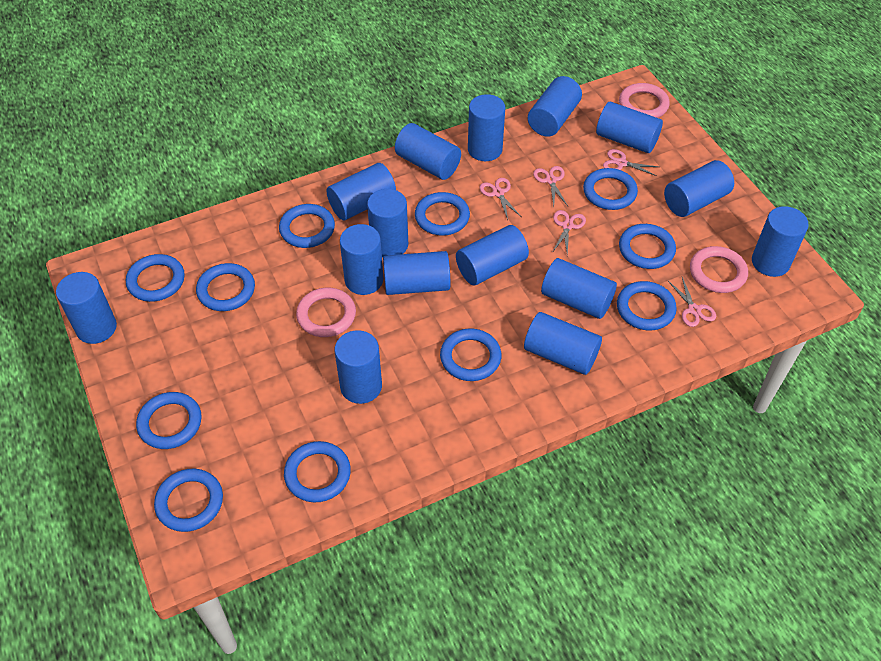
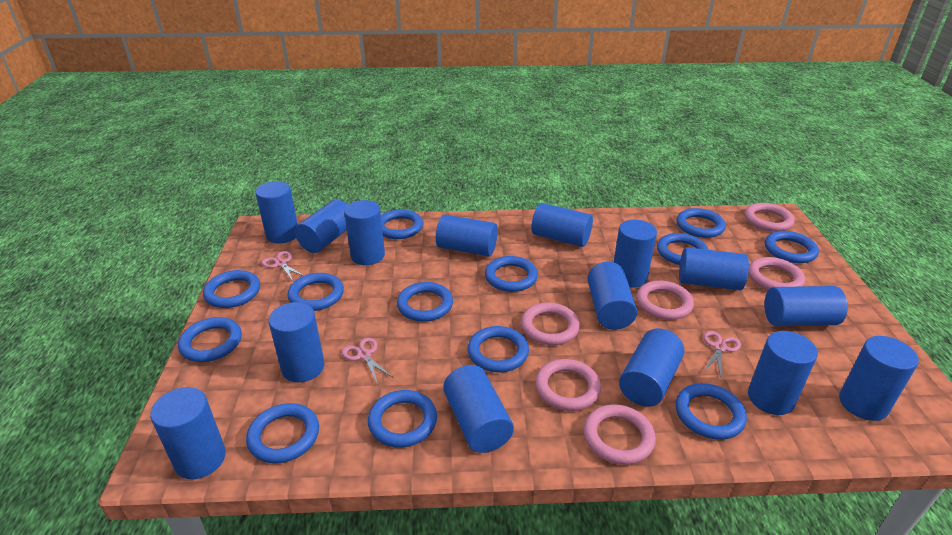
blue ring: 11 -> 13
pink ring: 3 -> 6
pink scissors: 5 -> 3

